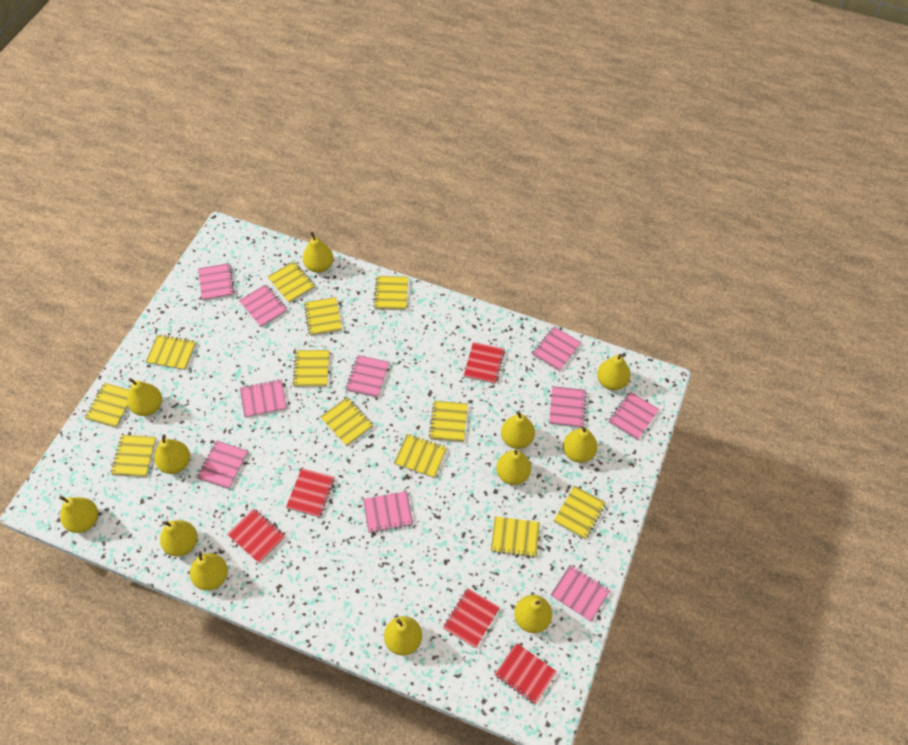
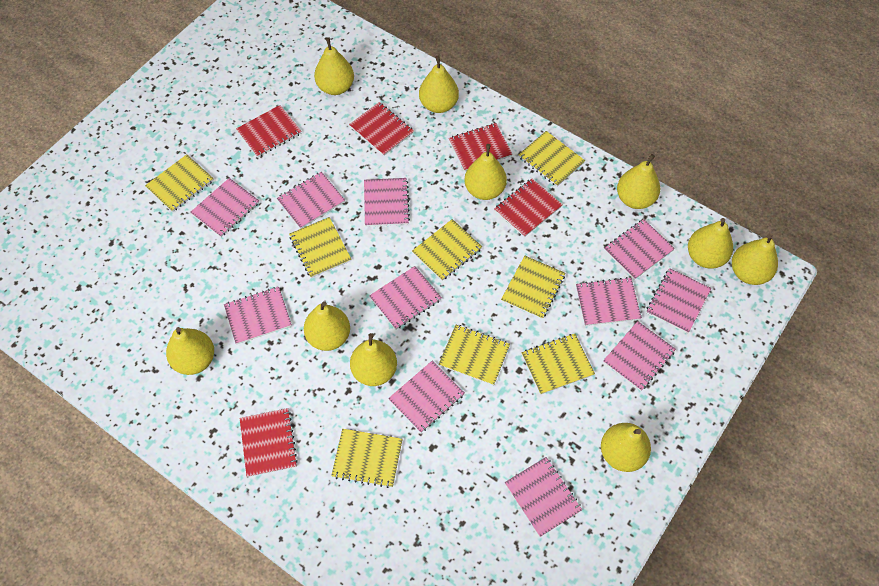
pink notebook: 10 -> 11
yellow notebook: 12 -> 8
yellow pear: 12 -> 10

